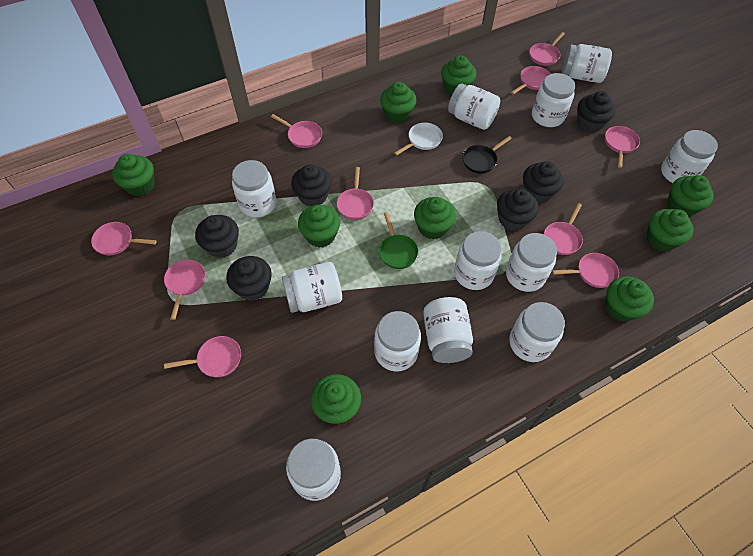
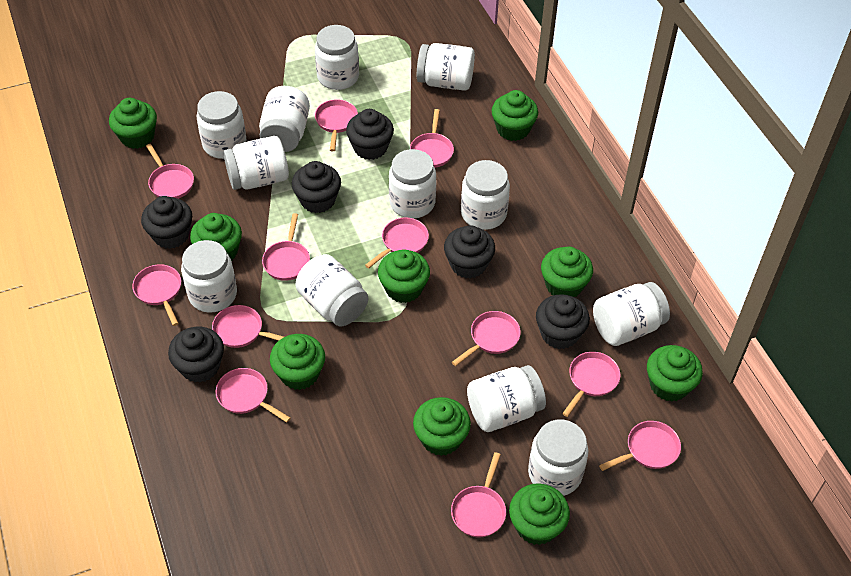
black pan: 1 -> 0
green pan: 1 -> 0
pink pan: 10 -> 12
white pan: 1 -> 0

